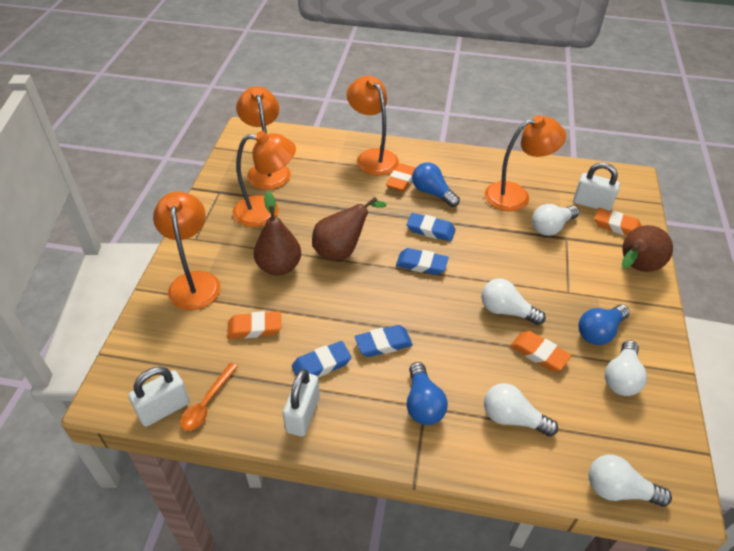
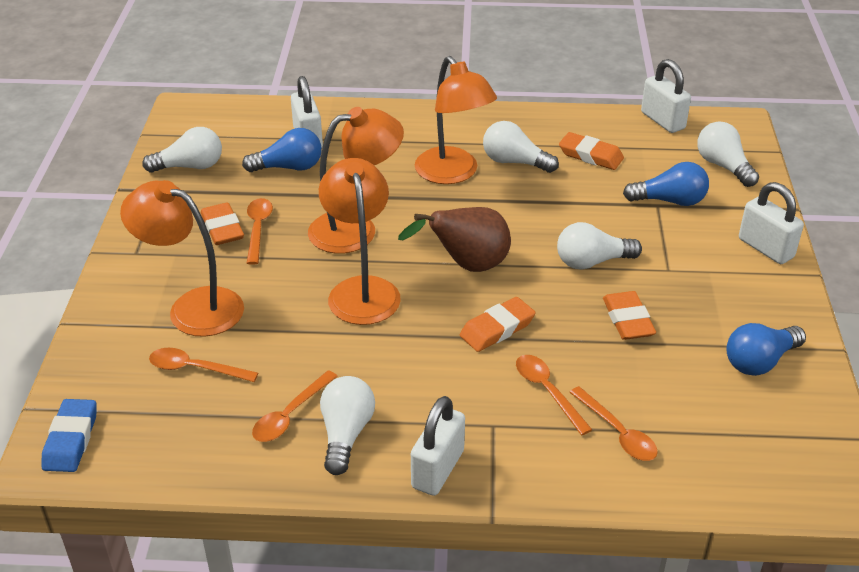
blue eraser: 4 -> 1
brown pear: 3 -> 1
orange lamp: 5 -> 4
orange spoon: 1 -> 5
white padlock: 3 -> 4

